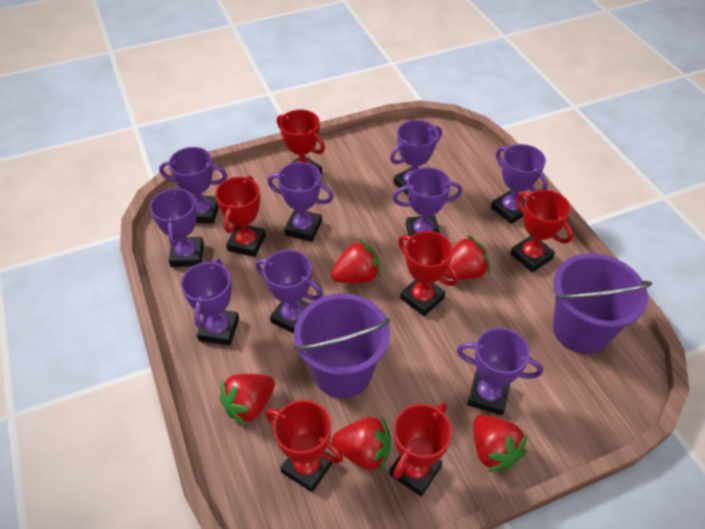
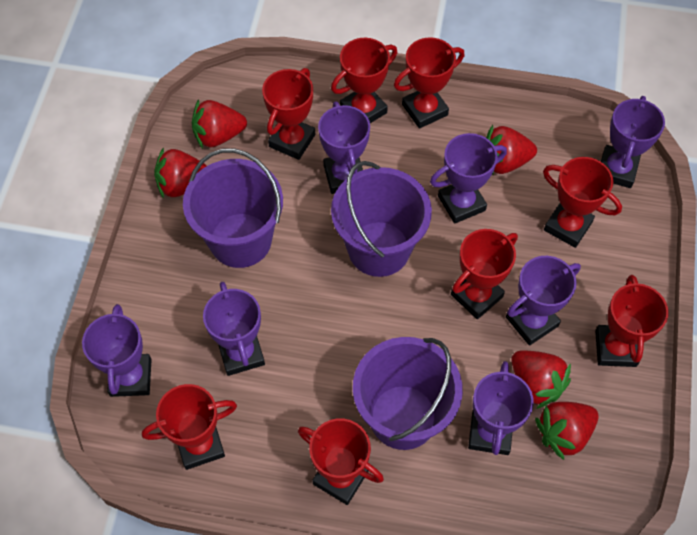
purple bucket: 2 -> 3
purple trophy: 9 -> 7
red trophy: 6 -> 8

